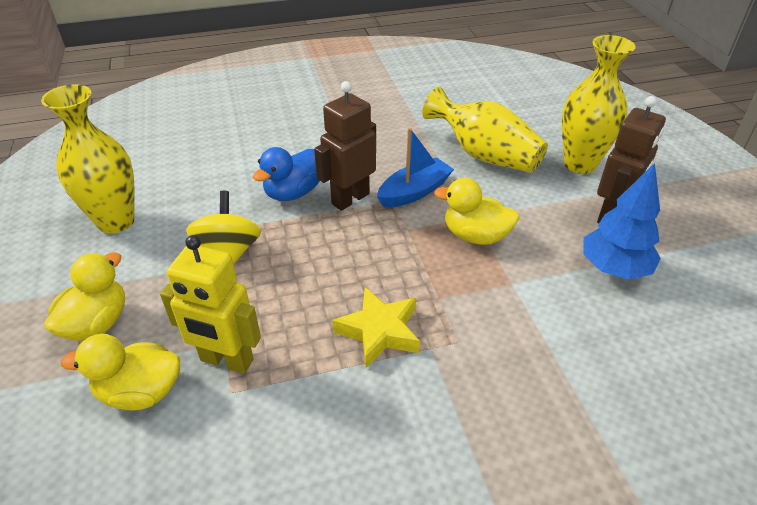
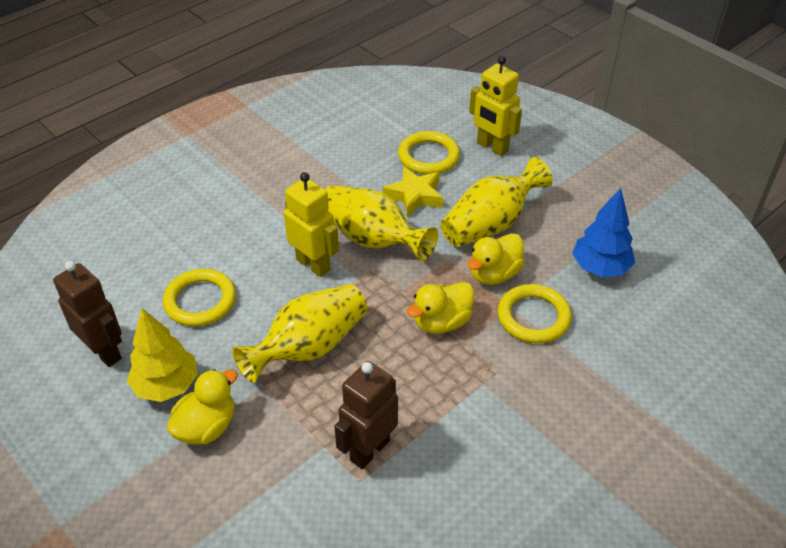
blue boat: 1 -> 0
blue duck: 1 -> 0
yellow ring: 0 -> 3
yellow robot: 1 -> 2
yellow spinning top: 1 -> 0
yellow tree: 0 -> 1

